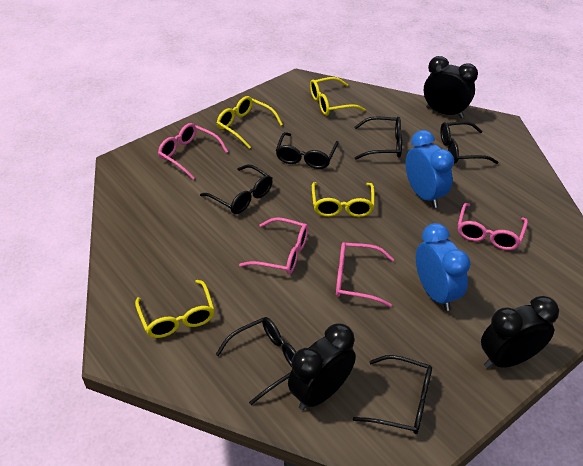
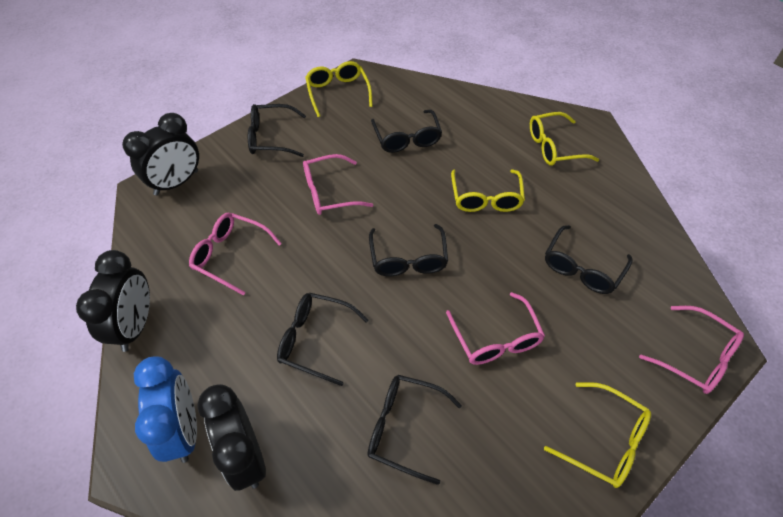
blue clock: 2 -> 1

